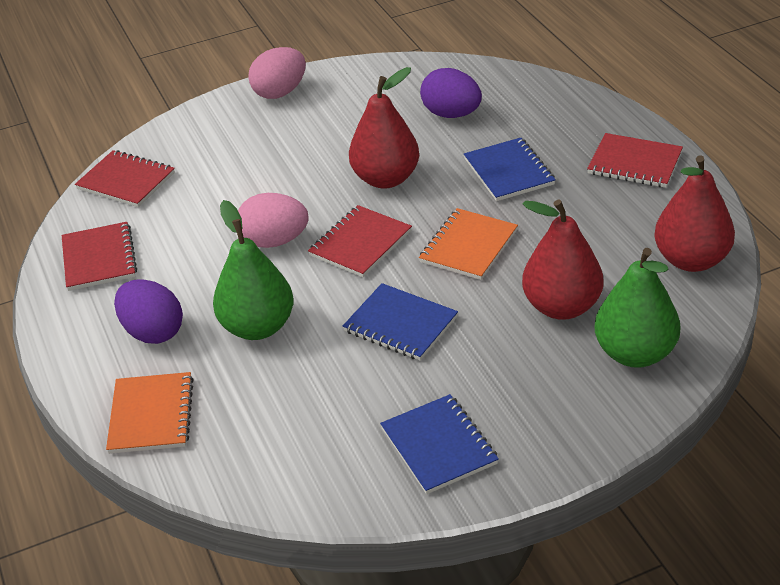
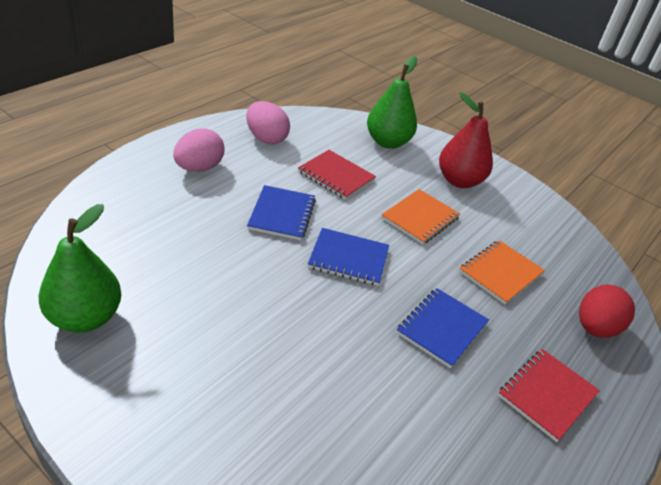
purple egg: 2 -> 0
red egg: 0 -> 1
red notebook: 4 -> 2
red pear: 3 -> 1

